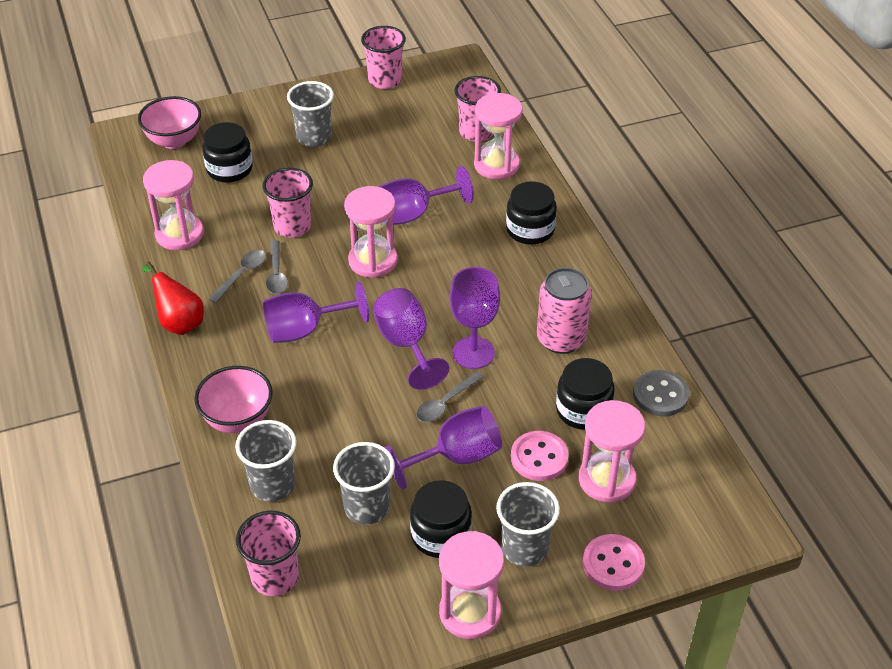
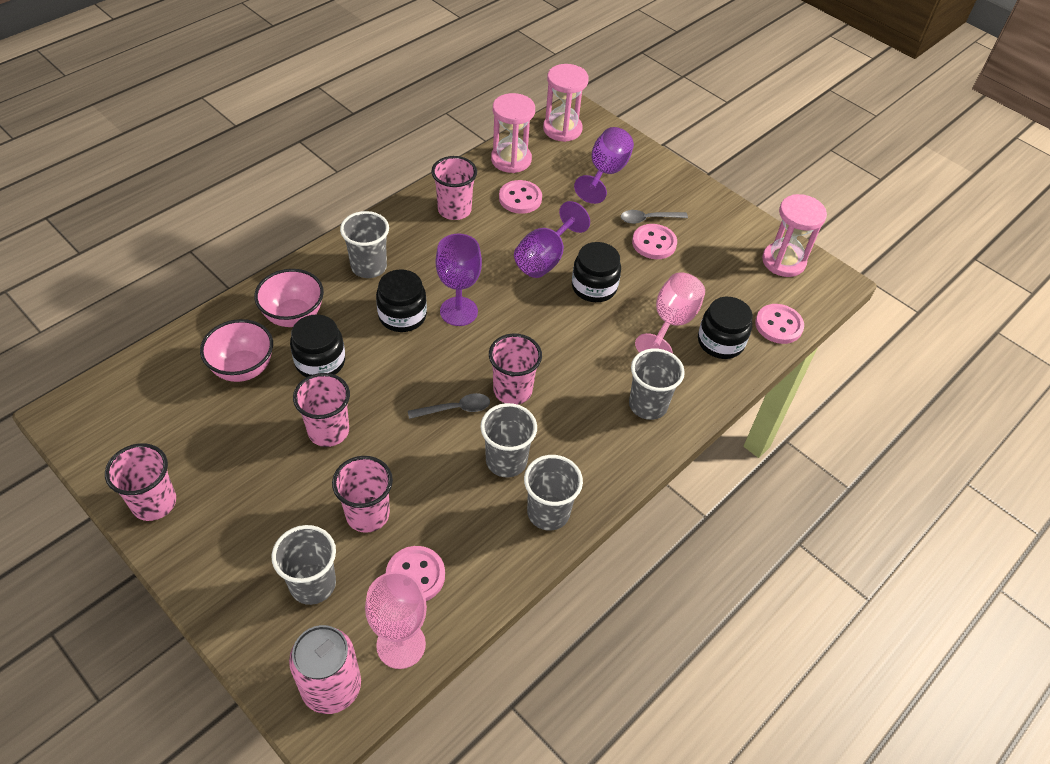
grey button: 1 -> 0
grey cup: 4 -> 5
grey spoon: 3 -> 2
pink button: 2 -> 4
pink cup: 4 -> 5
pink goblet: 0 -> 2
pink hourglass: 5 -> 3
purple goblet: 5 -> 3
red pear: 1 -> 0

